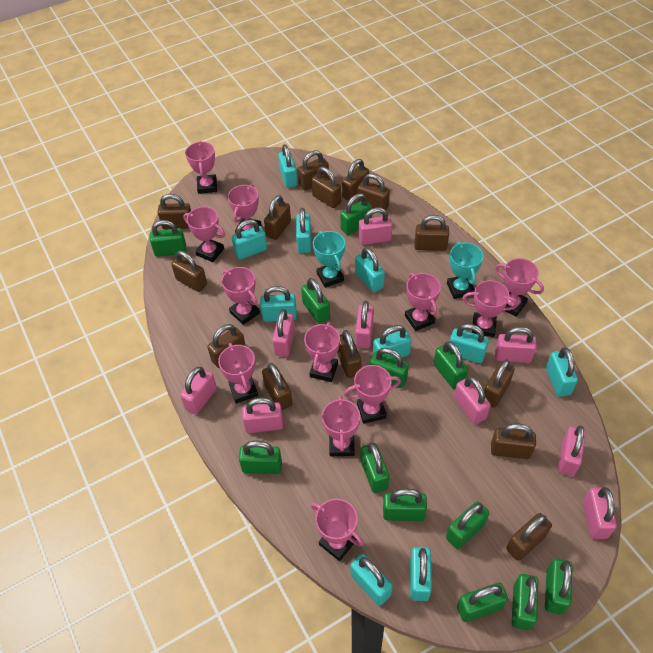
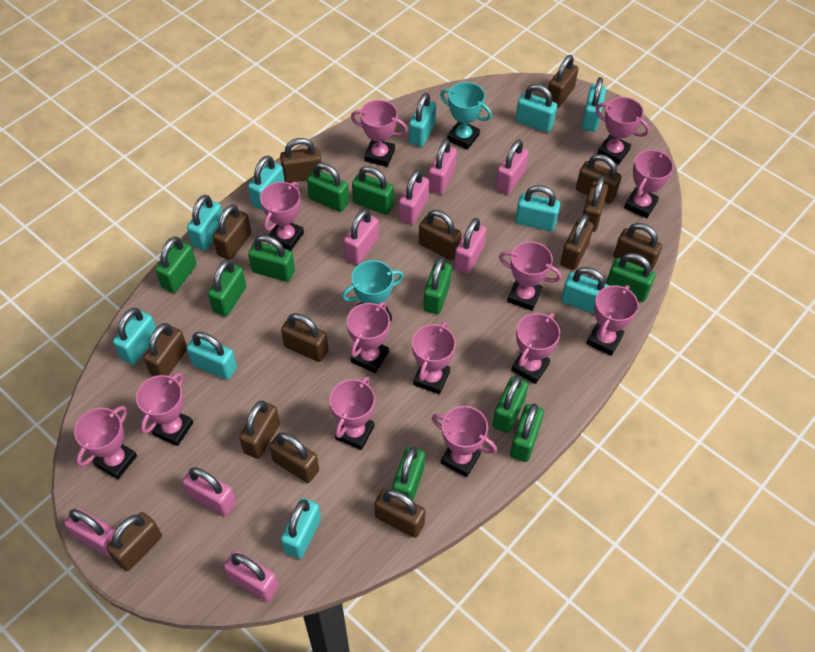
green padlock: 12 -> 10
pink padlock: 9 -> 8
pink trophy: 12 -> 13

